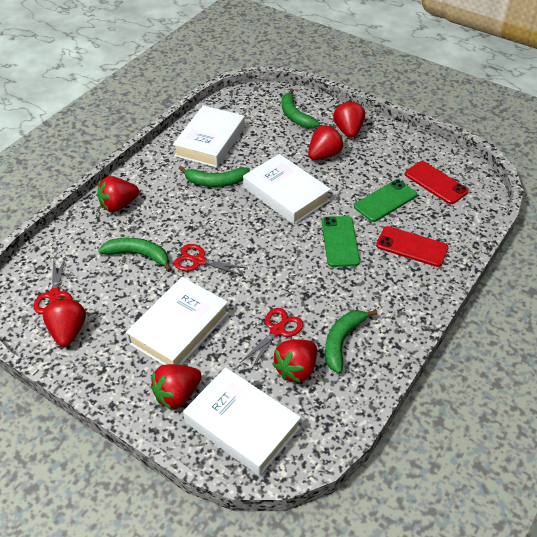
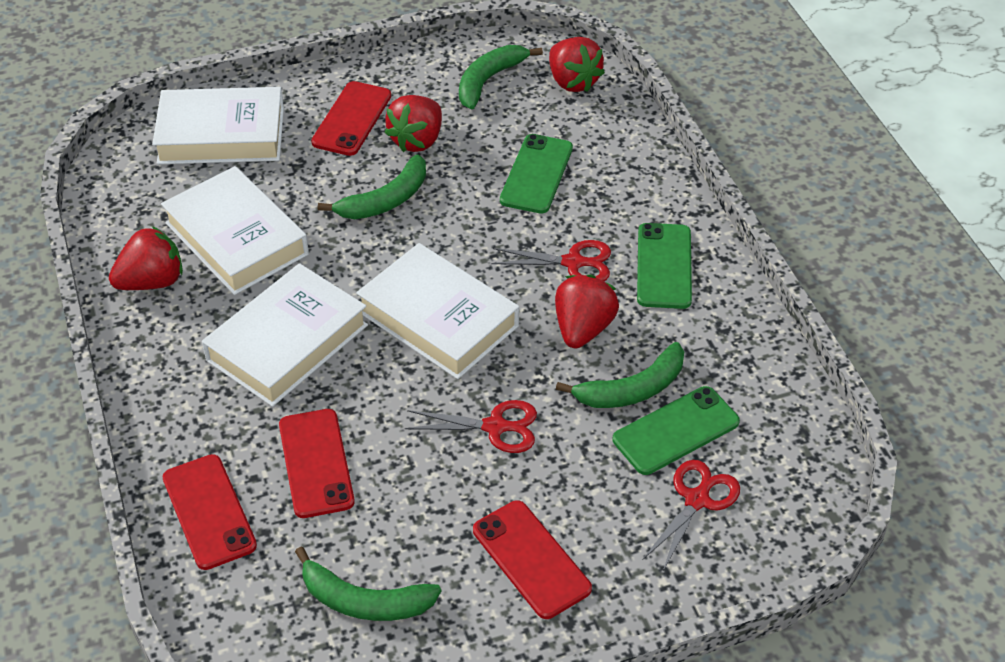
green phone: 2 -> 3
red phone: 2 -> 4
red strawberry: 6 -> 4

